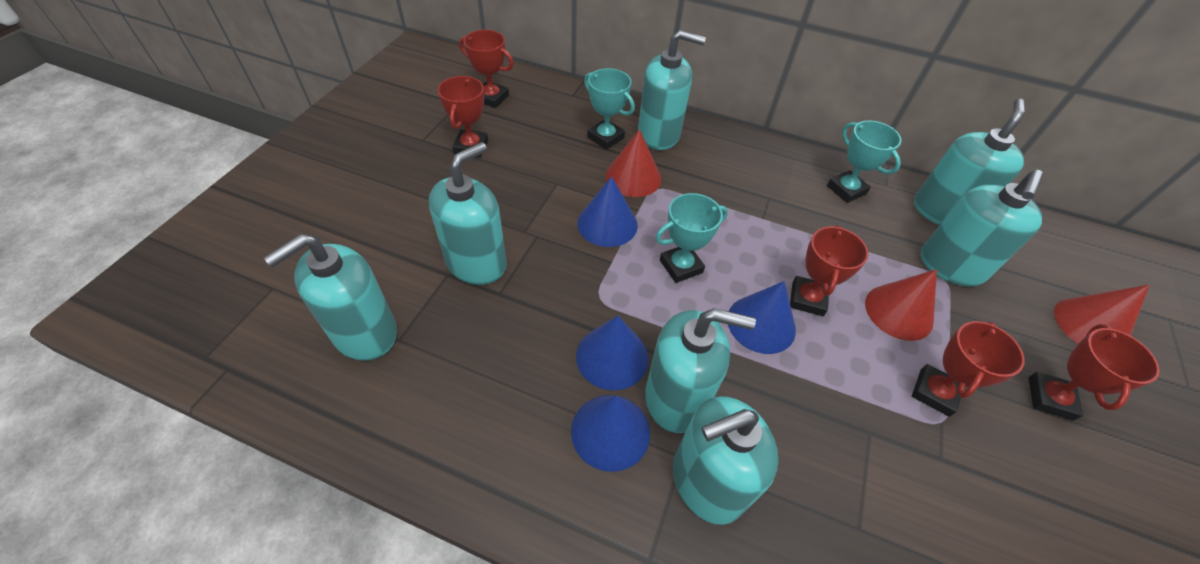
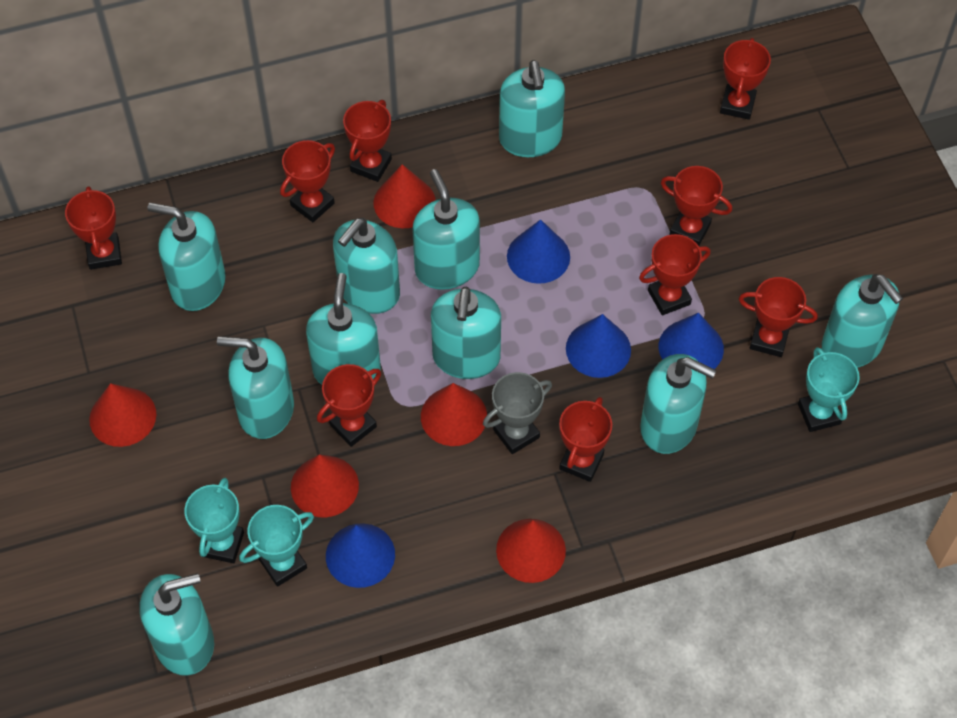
grey trophy: 0 -> 1
red cone: 3 -> 5
red trophy: 5 -> 9
turquoise soap dispenser: 7 -> 10

